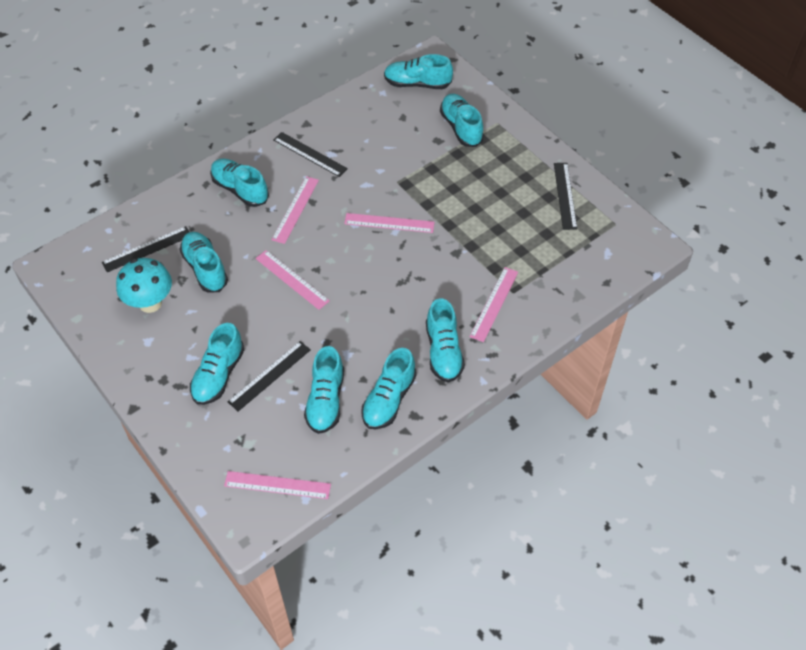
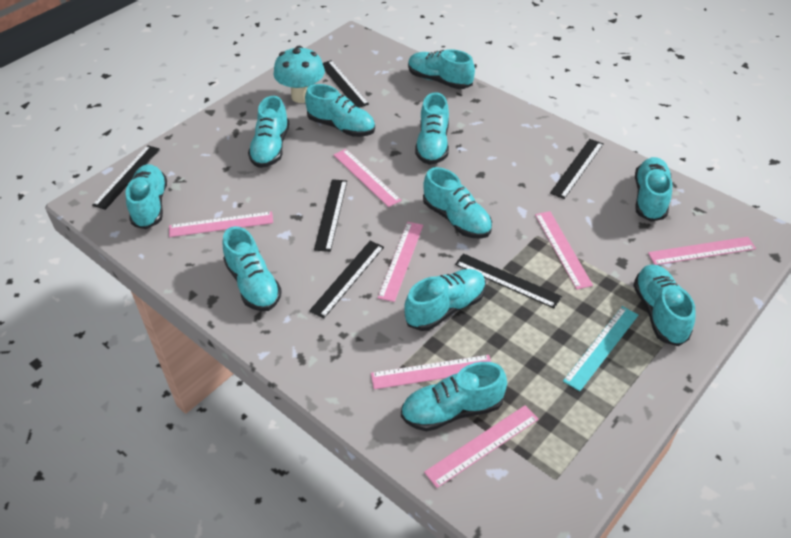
black ruler: 4 -> 6
pink ruler: 5 -> 7
turquoise ruler: 0 -> 1
turquoise shoe: 8 -> 11

